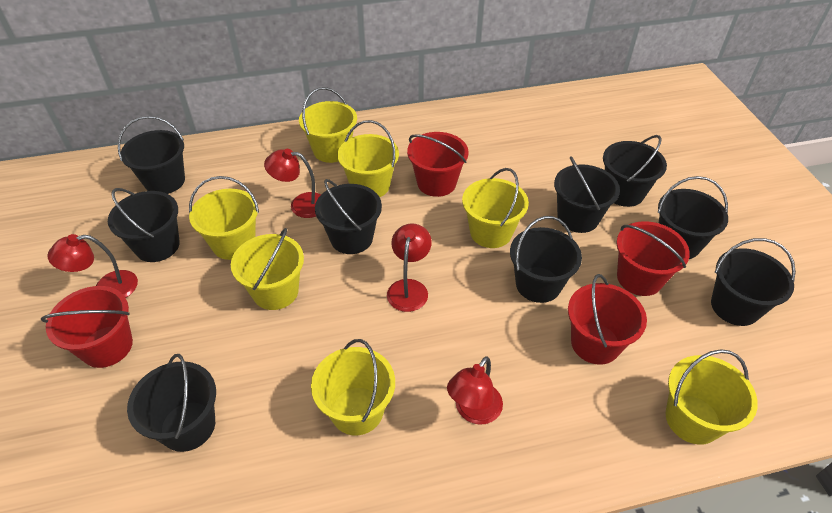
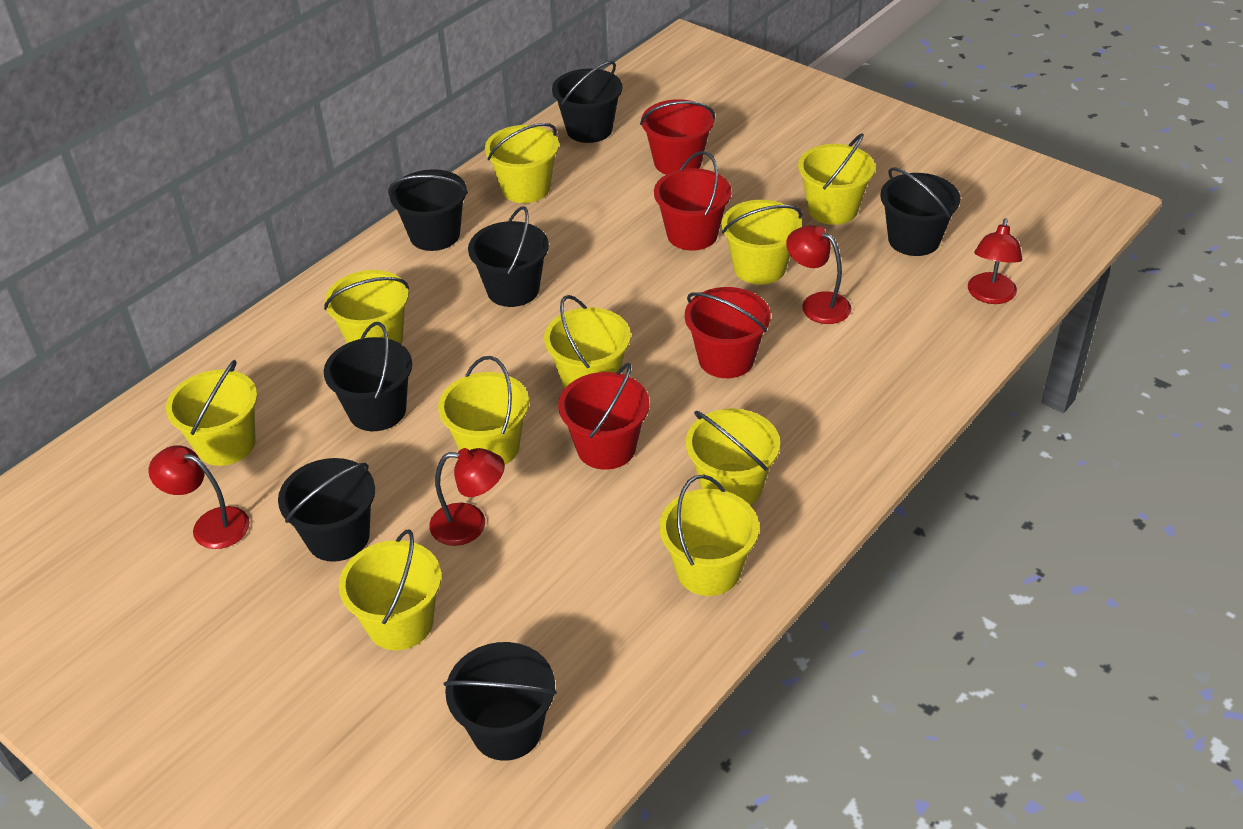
black bucket: 9 -> 7
yellow bucket: 7 -> 10

